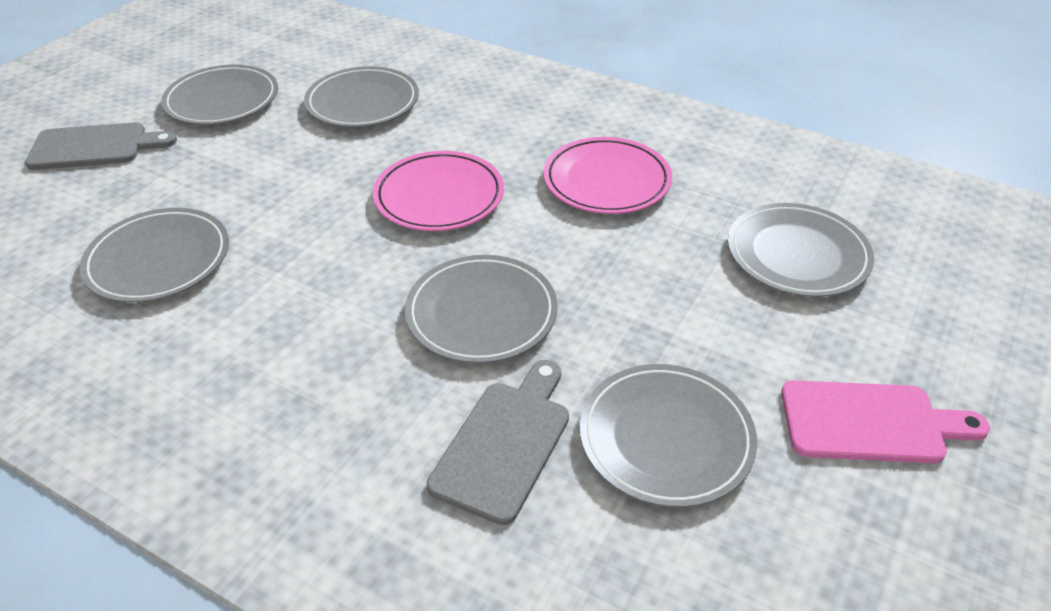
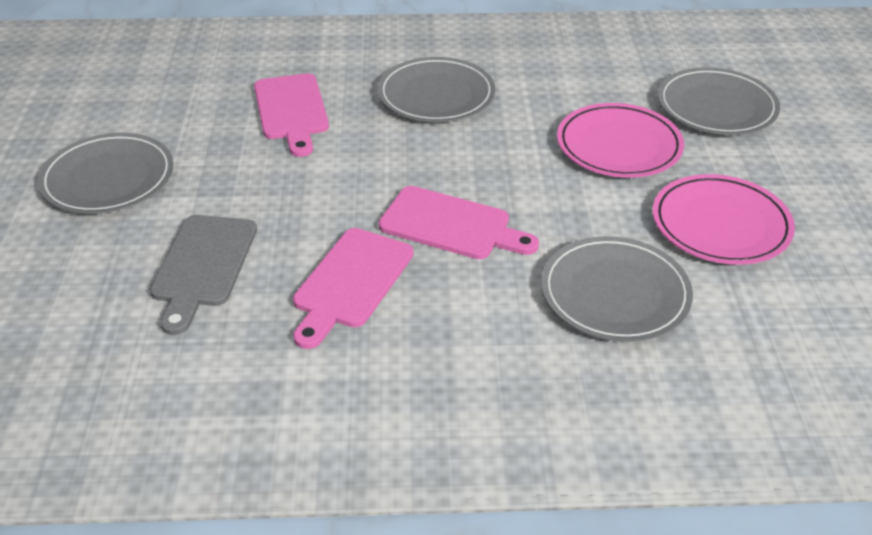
grey cutting board: 2 -> 1
grey plate: 6 -> 4
pink cutting board: 1 -> 3

